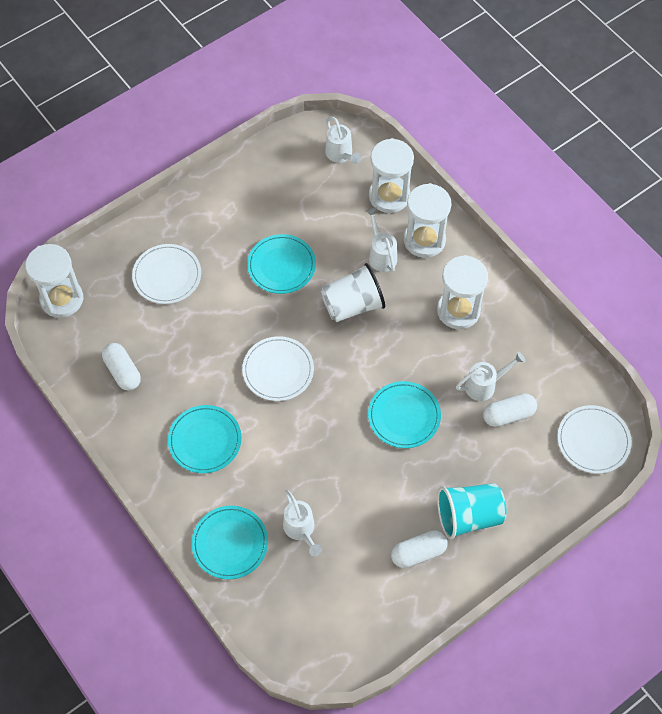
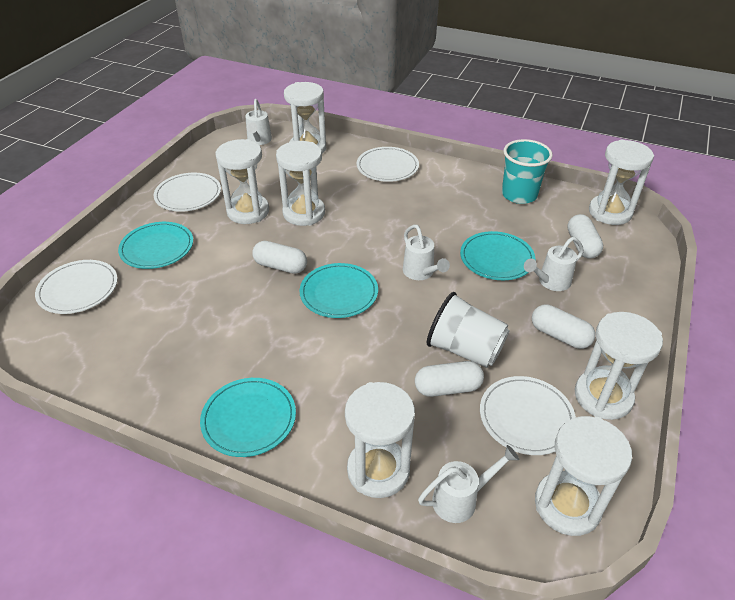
white capsule: 3 -> 4
white hourglass: 4 -> 7
white plate: 3 -> 4

